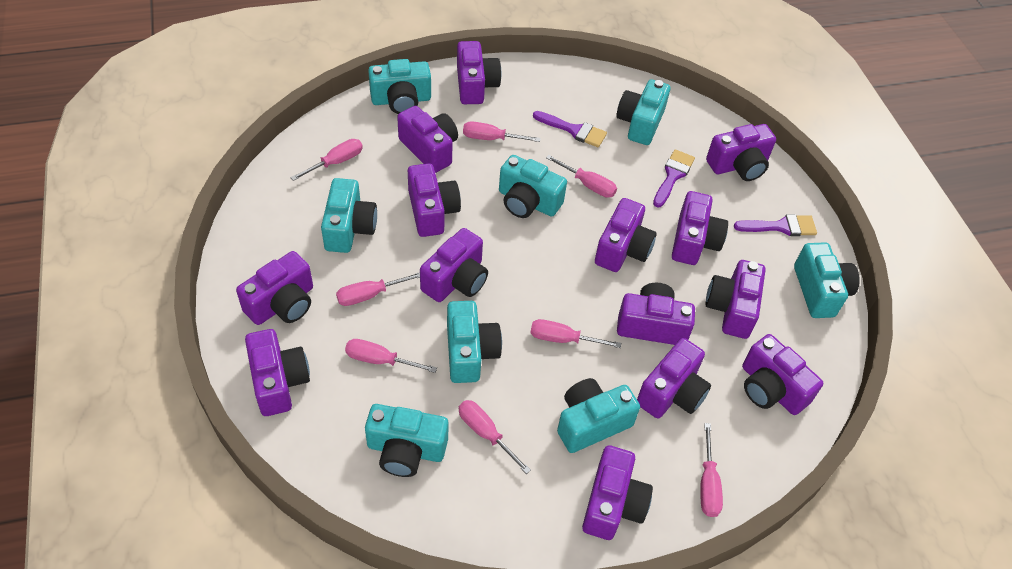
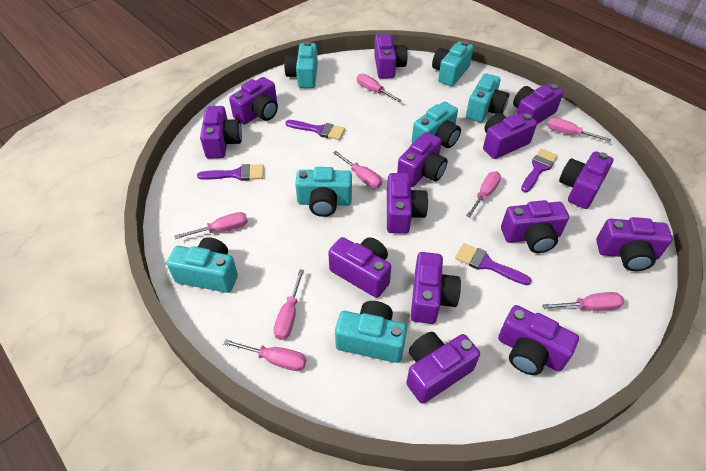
purple brush: 3 -> 4
turquoise camera: 8 -> 7

